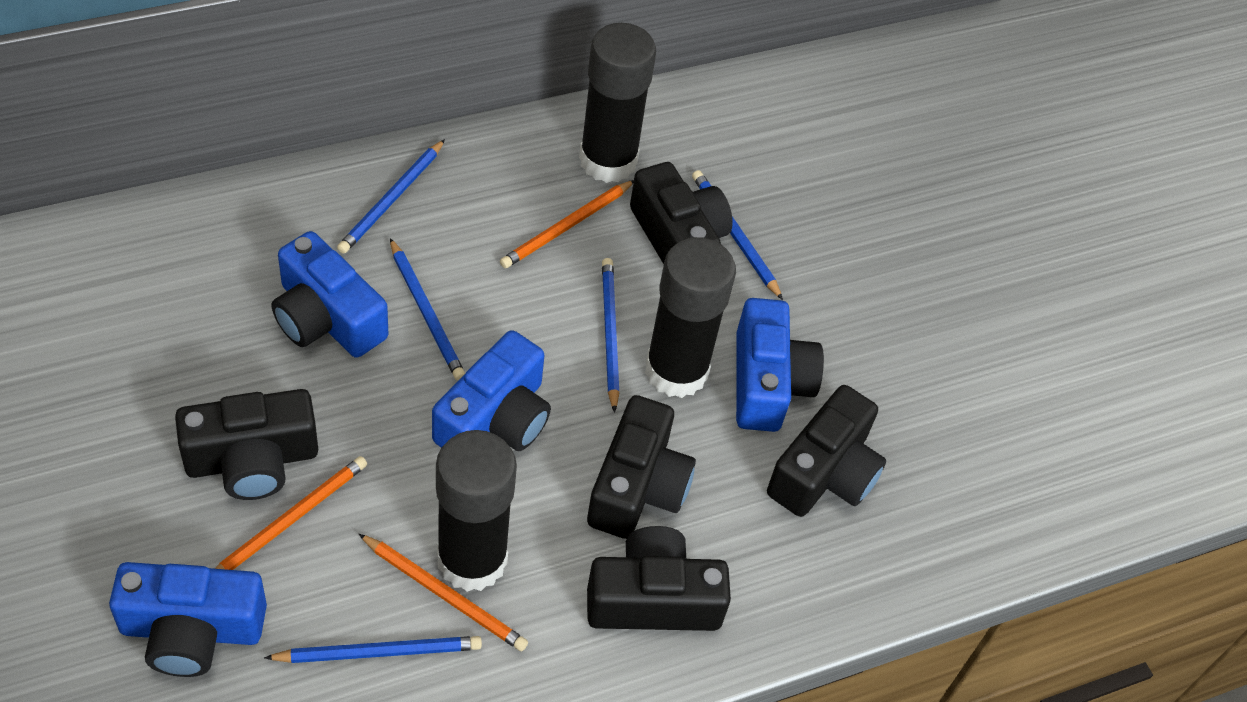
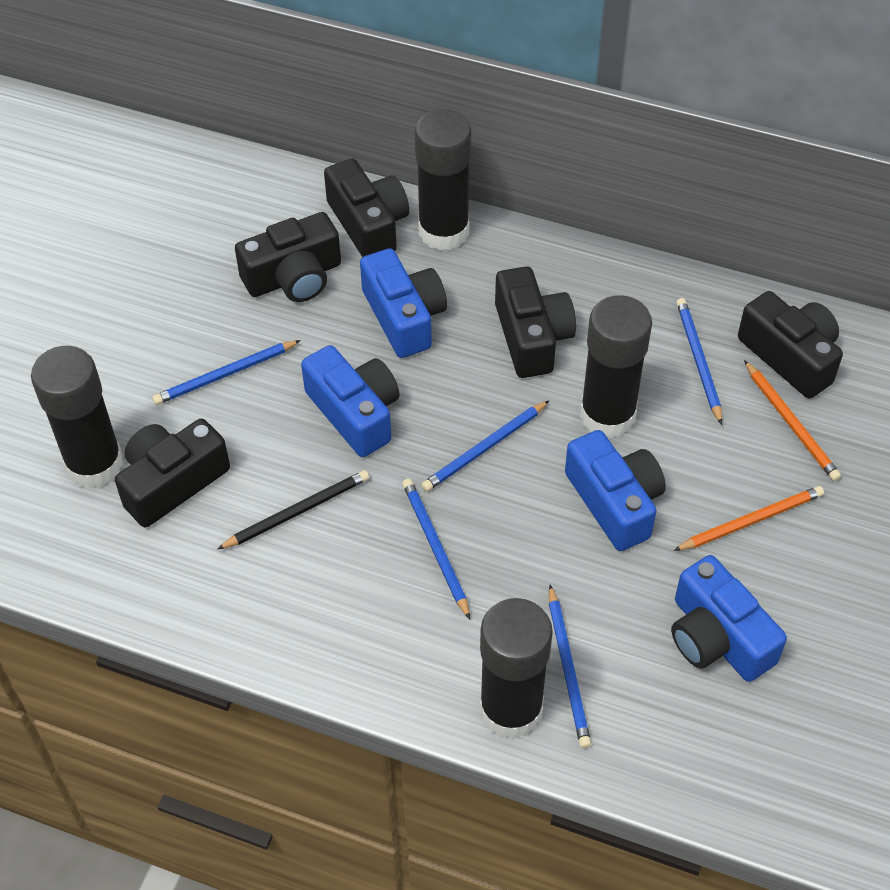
black glue stick: 3 -> 4
black pencil: 0 -> 1
orange pencil: 3 -> 2

